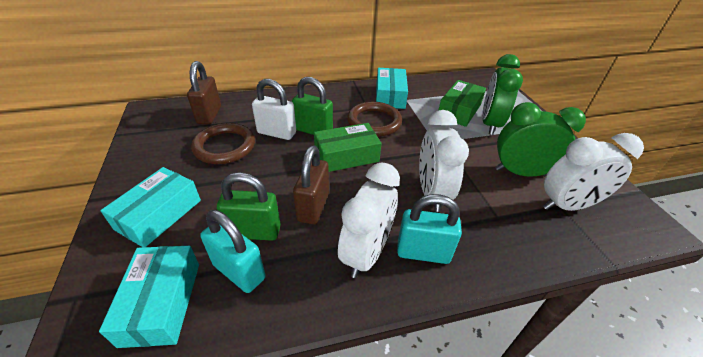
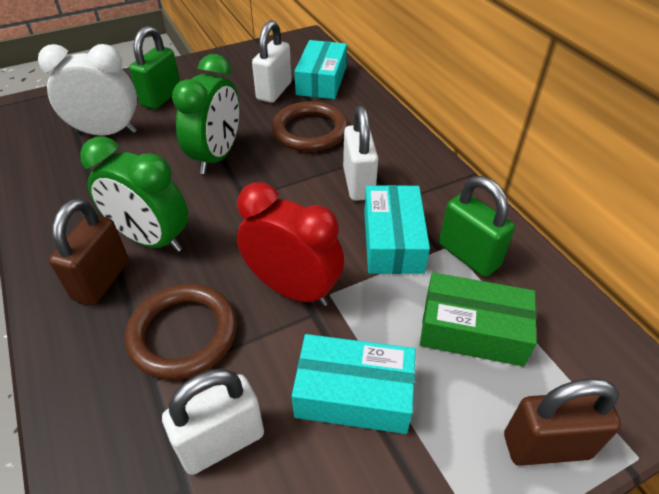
green box: 2 -> 1
red clock: 0 -> 1
turquoise padlock: 2 -> 0
white clock: 3 -> 1
white padlock: 1 -> 3

